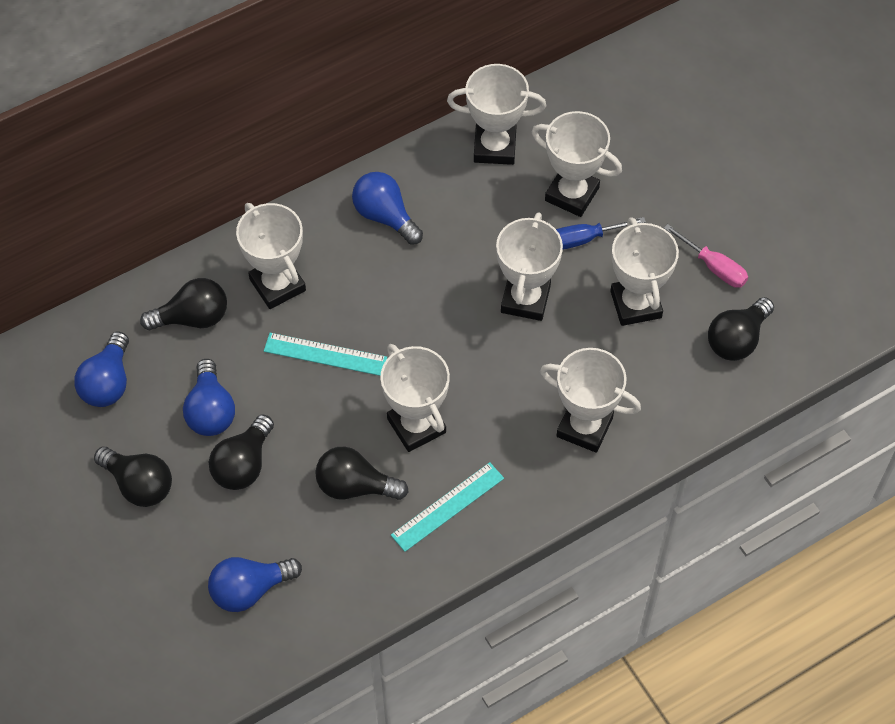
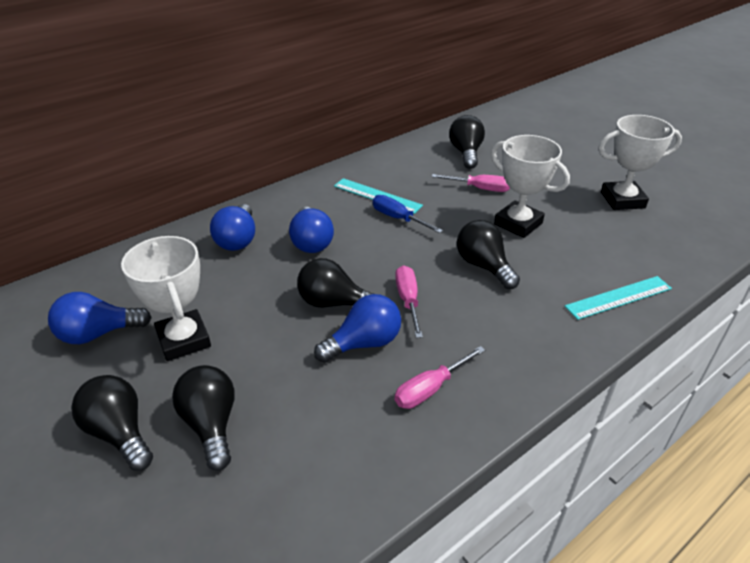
pink screwdriver: 1 -> 3
white trophy: 7 -> 3

